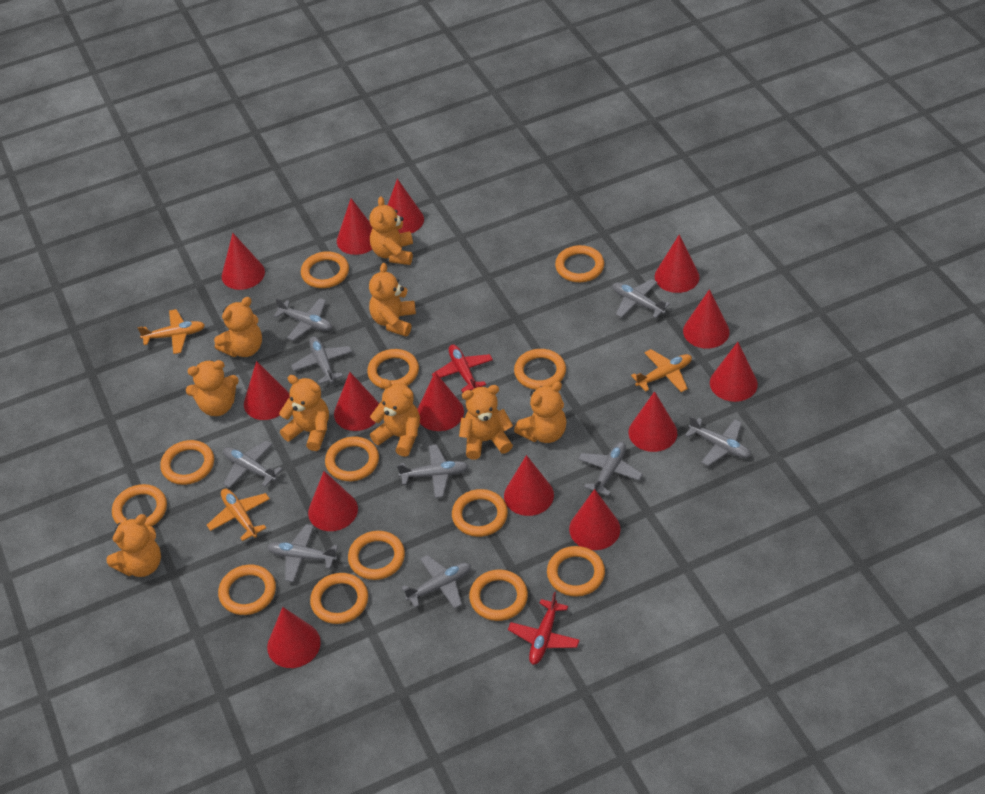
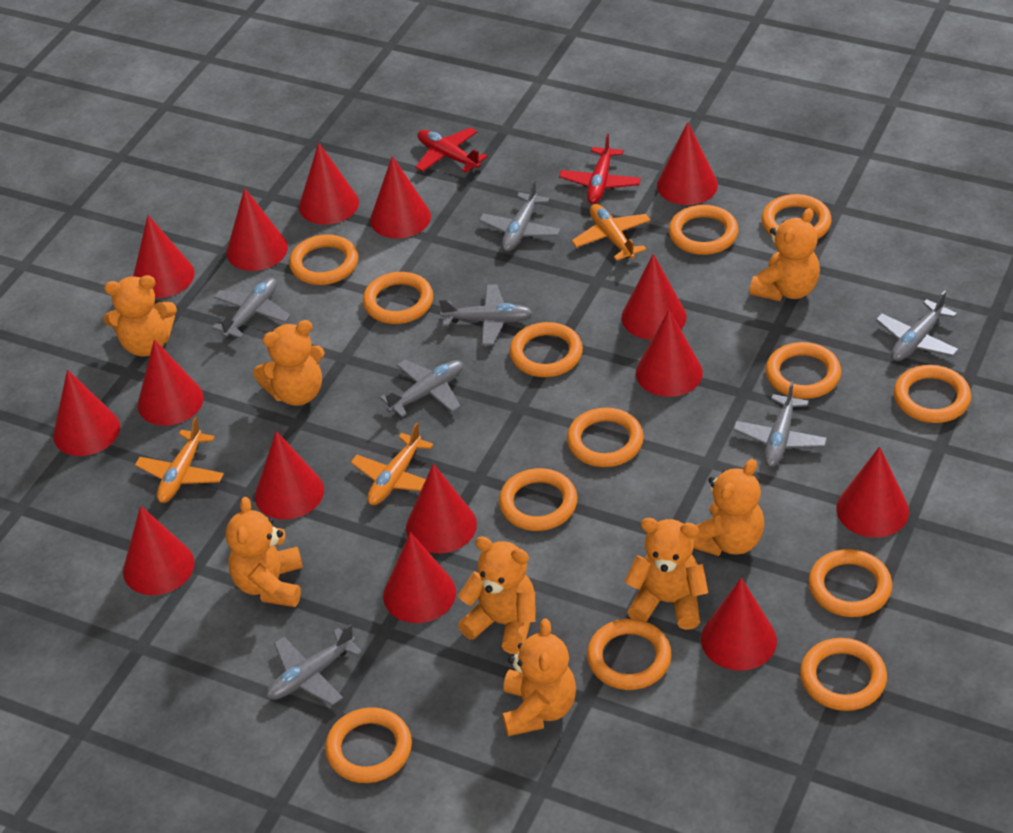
grey plane: 9 -> 7
orange teddy bear: 9 -> 8
red cone: 14 -> 15

